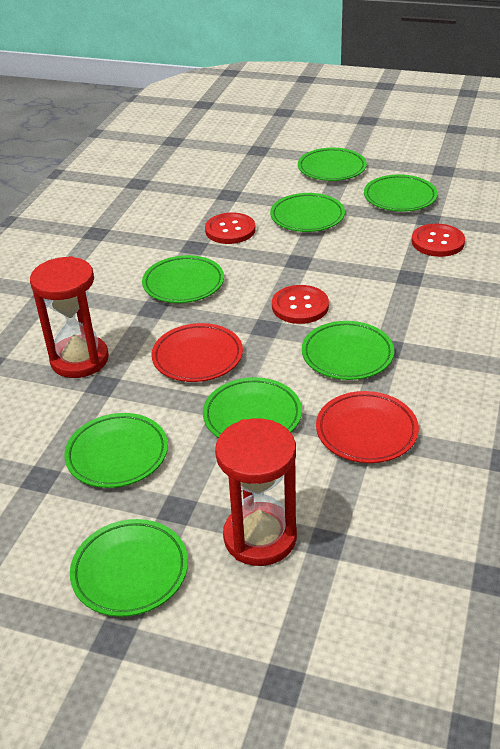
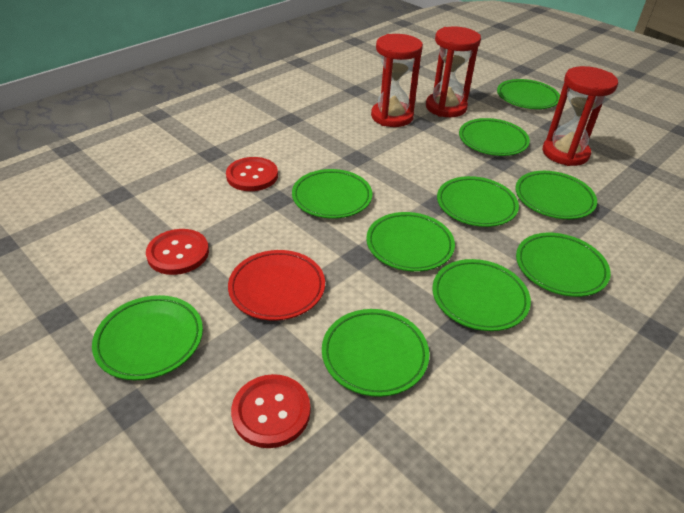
green plate: 8 -> 10
red hourglass: 2 -> 3
red plate: 2 -> 1

